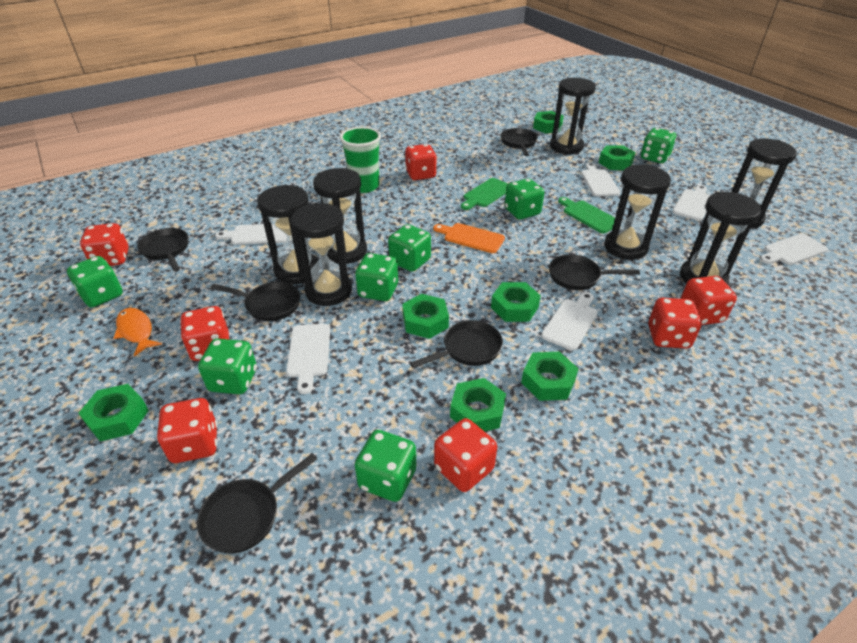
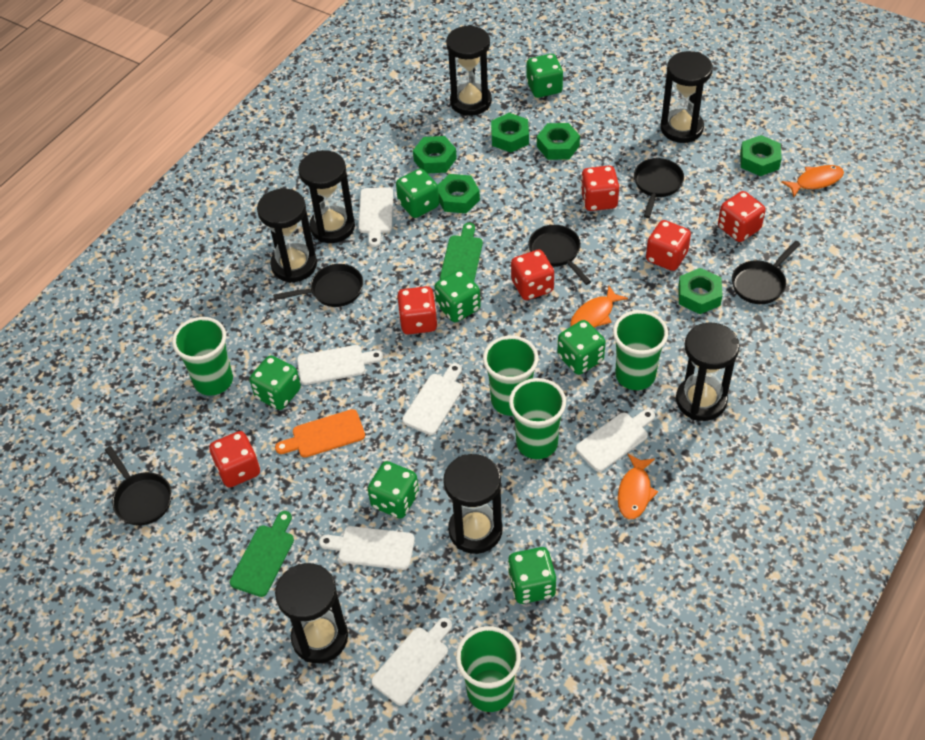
black pan: 6 -> 5
green cup: 1 -> 5
green nut: 7 -> 6
orange fish: 1 -> 3
red dice: 7 -> 6

